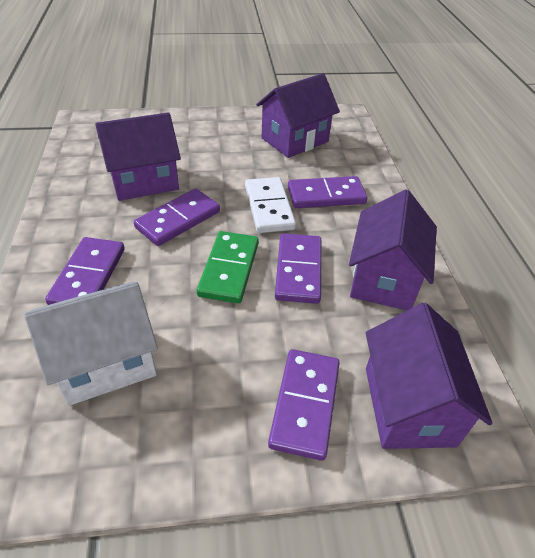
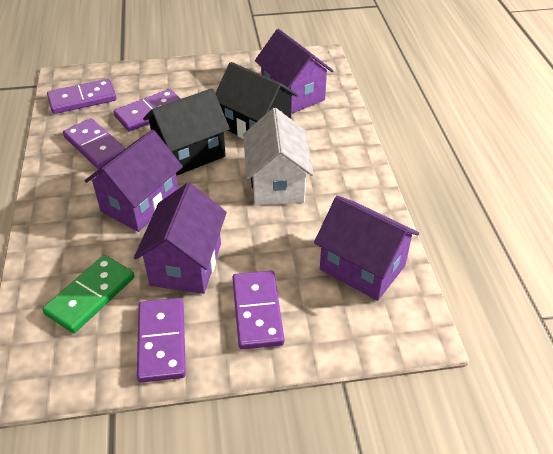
black house: 0 -> 2
white domino: 1 -> 0

